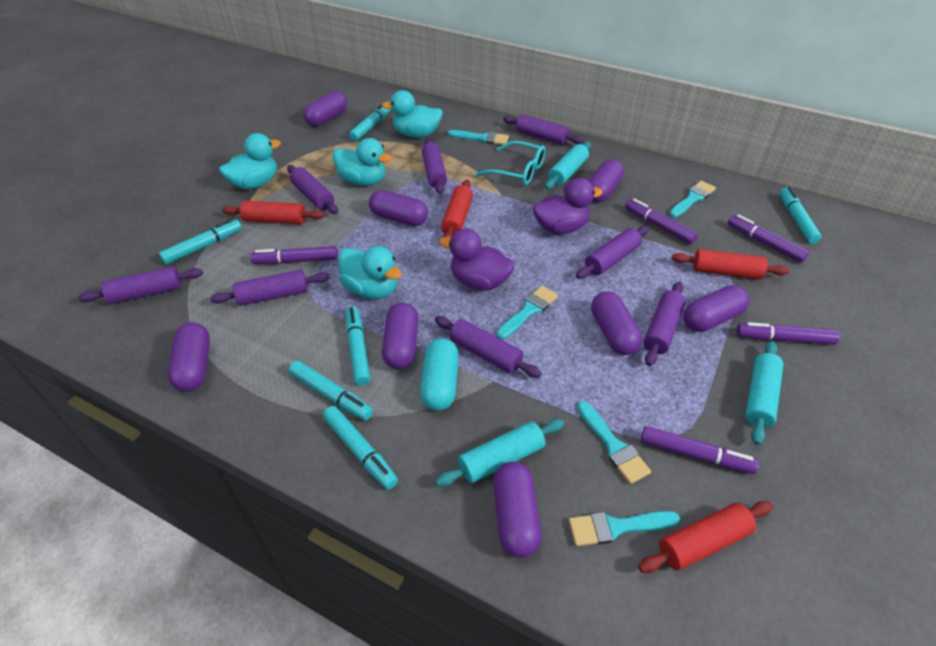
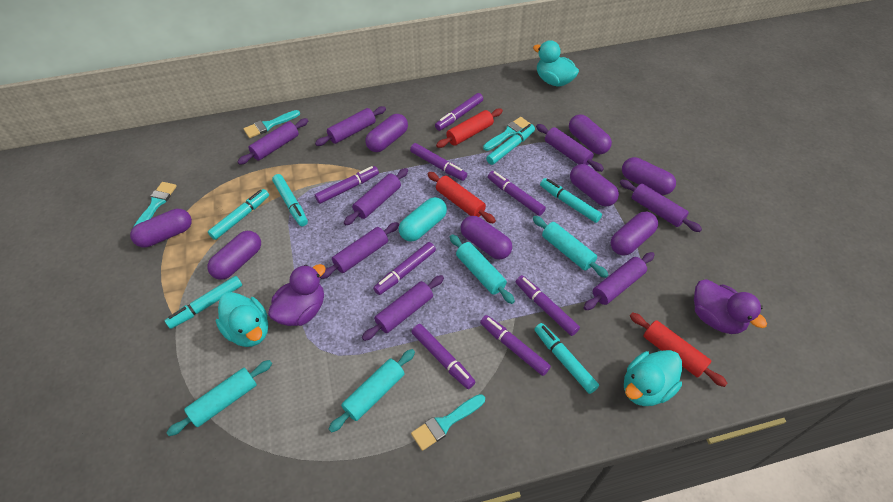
purple marker: 5 -> 8
red rolling pin: 4 -> 3
turquoise brush: 5 -> 4
turquoise duck: 4 -> 3
turquoise glasses: 1 -> 0
turquoise rolling pin: 3 -> 4

